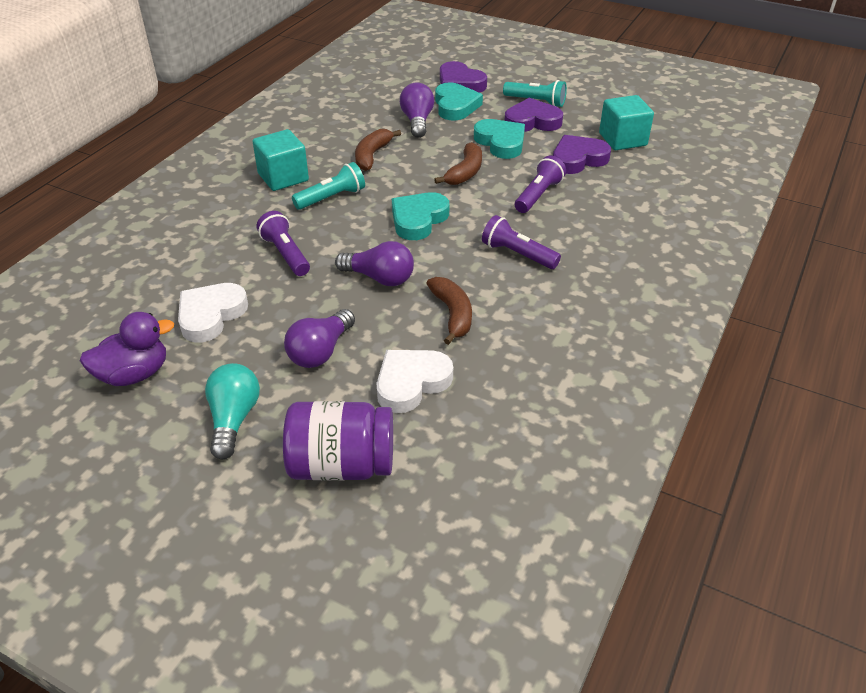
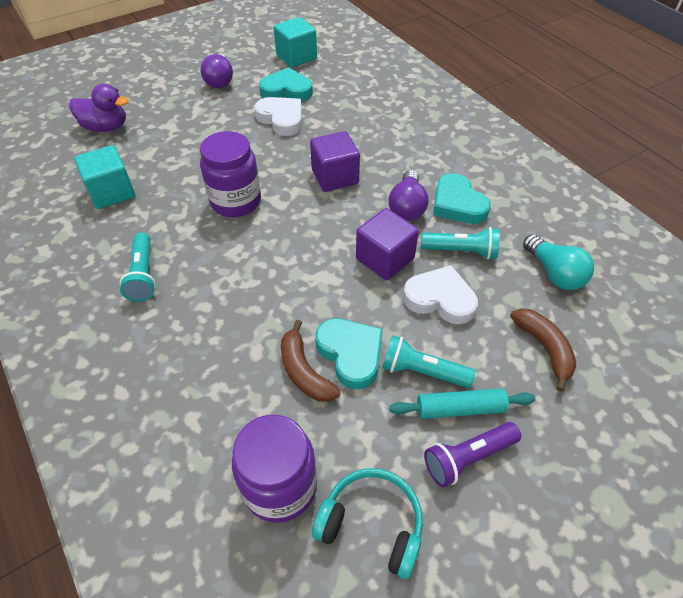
brown banana: 3 -> 2
purple cube: 0 -> 2
purple flashlight: 3 -> 1
purple heart: 3 -> 0
purple jar: 1 -> 2
purple light bulb: 3 -> 2
turquoise flashlight: 2 -> 3
turquoise headphones: 0 -> 1
turquoise rolling pin: 0 -> 1

